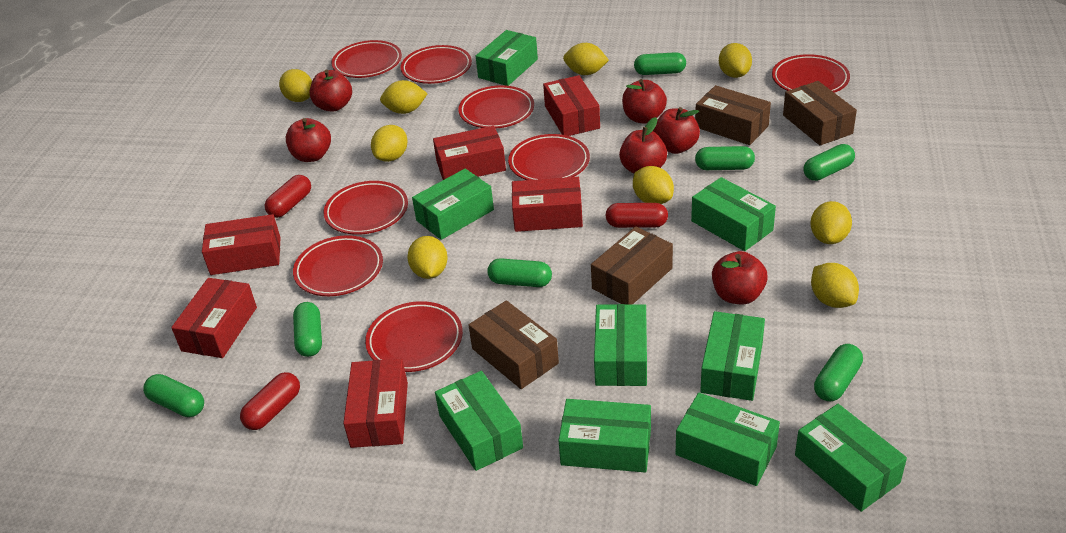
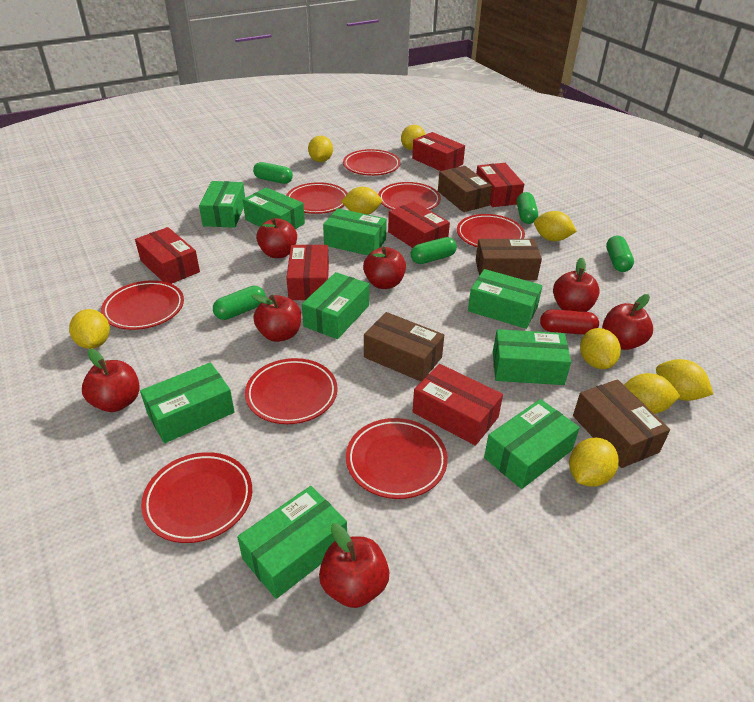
green capsule: 7 -> 5
red apple: 6 -> 7
red capsule: 3 -> 1

